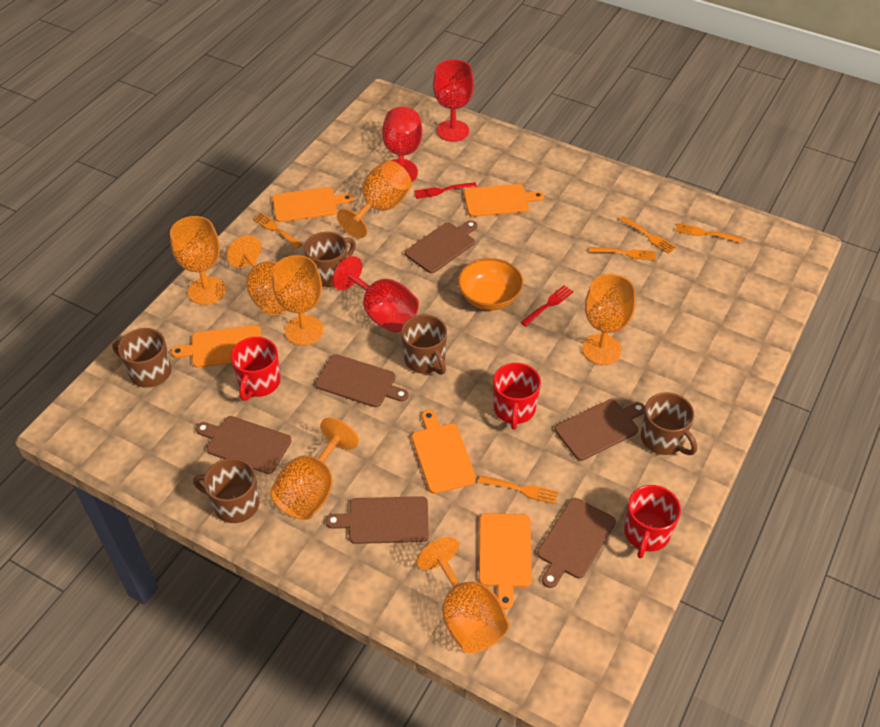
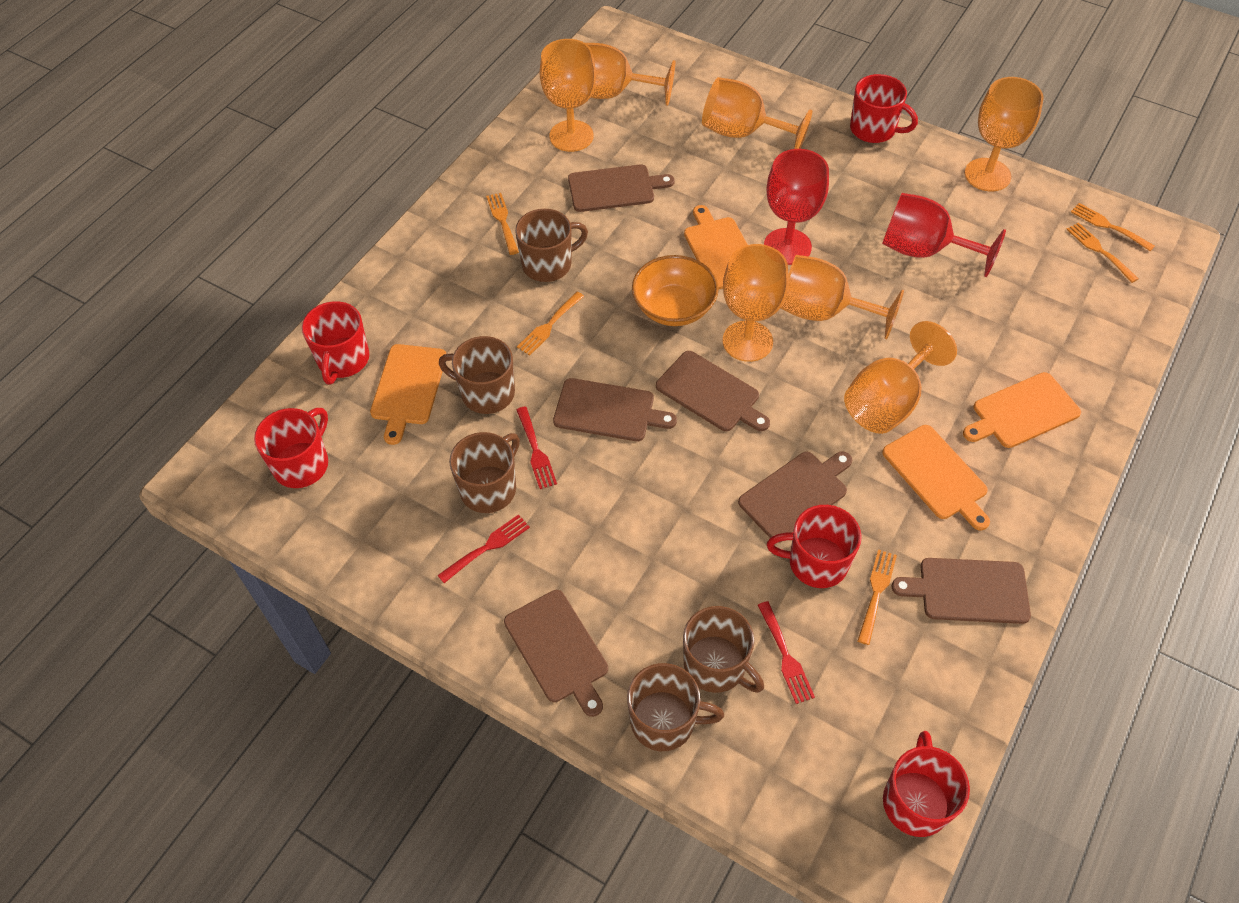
orange cutting board: 5 -> 4
red fork: 2 -> 3
red goblet: 3 -> 2
red mug: 3 -> 5

